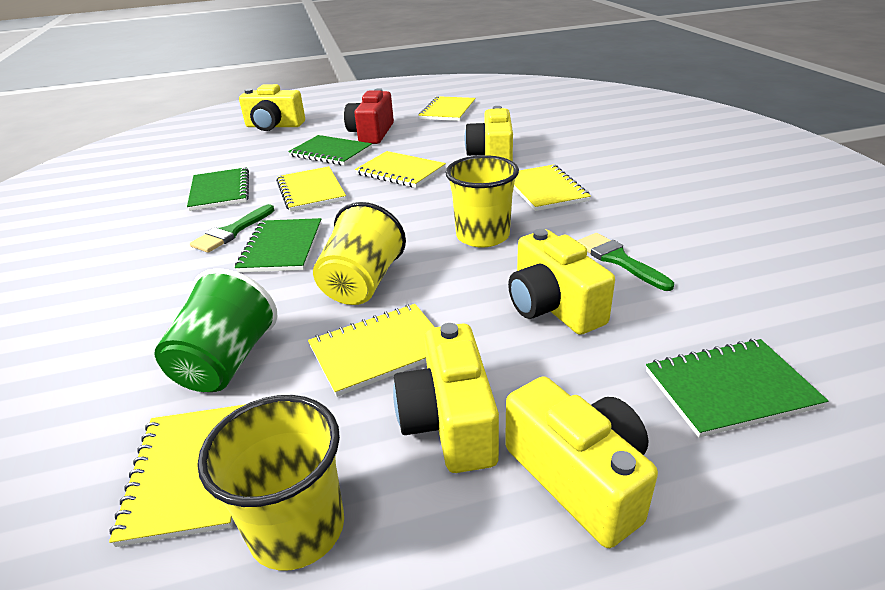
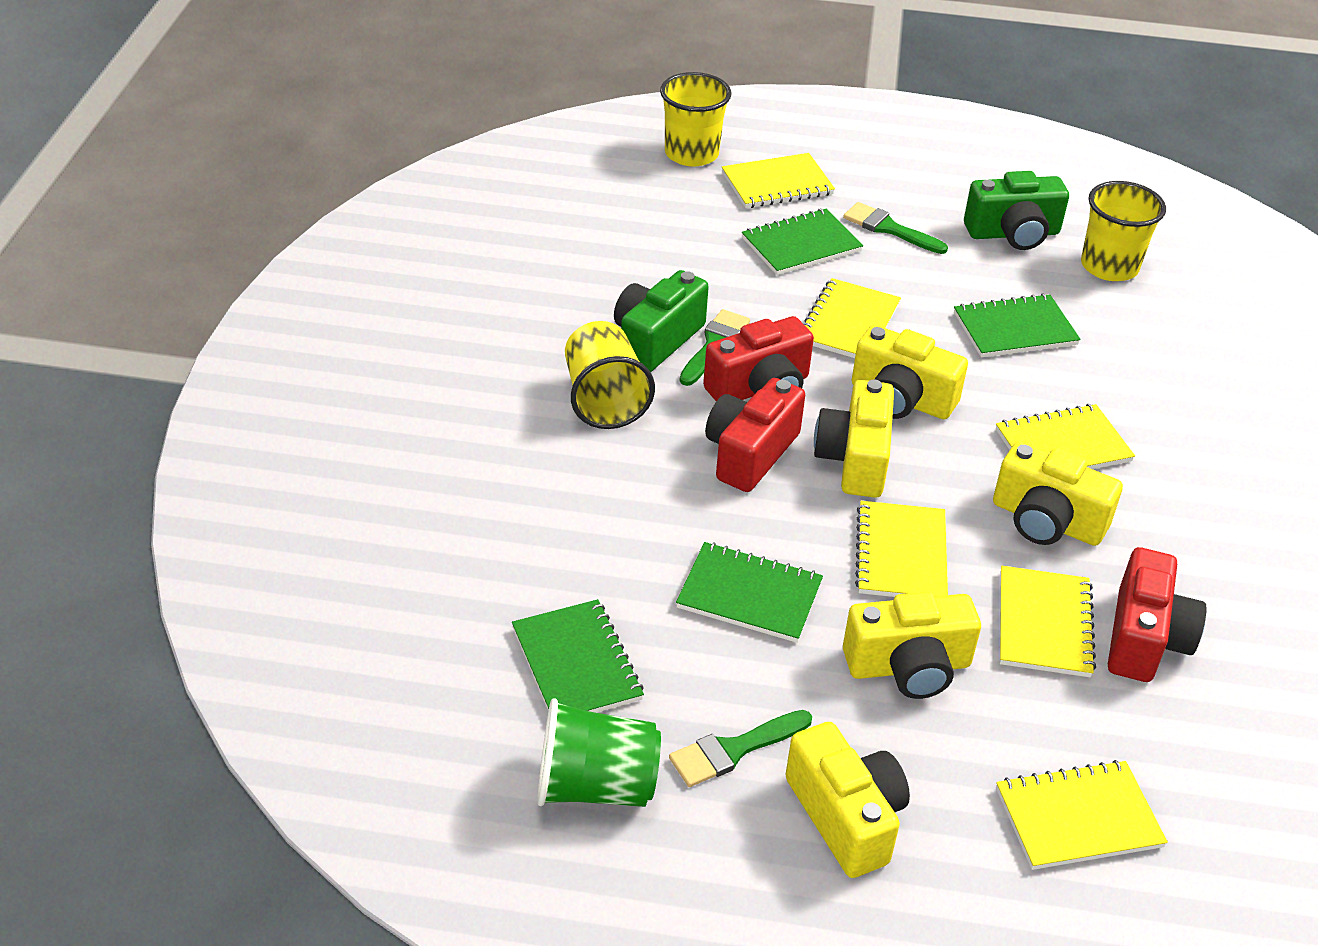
green brush: 2 -> 3
green camera: 0 -> 2
red camera: 1 -> 3

